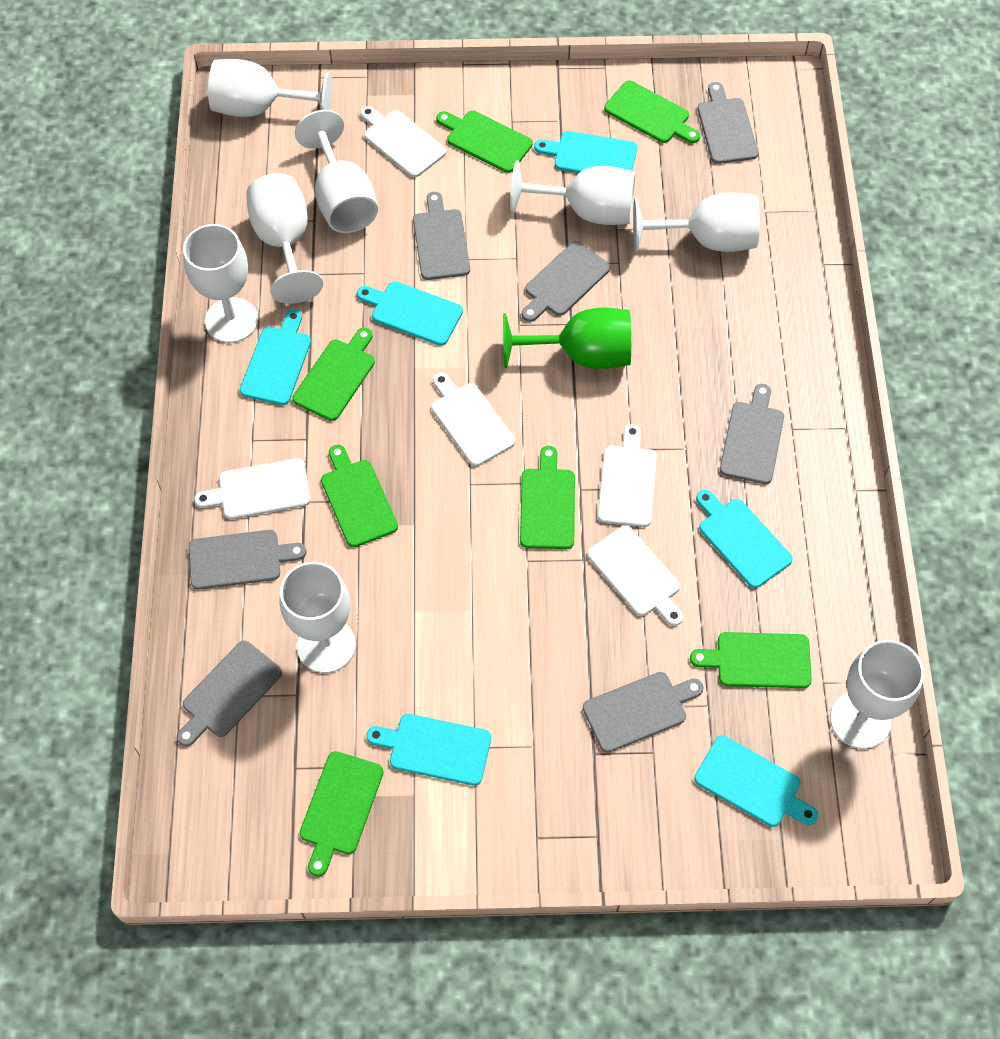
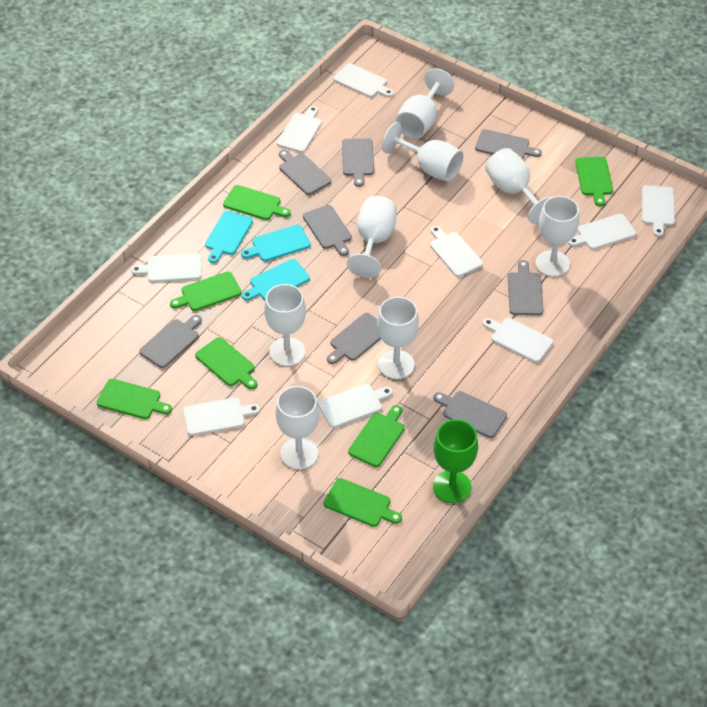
grey cutting board: 7 -> 8
turquoise cutting board: 6 -> 3
white cutting board: 5 -> 9

